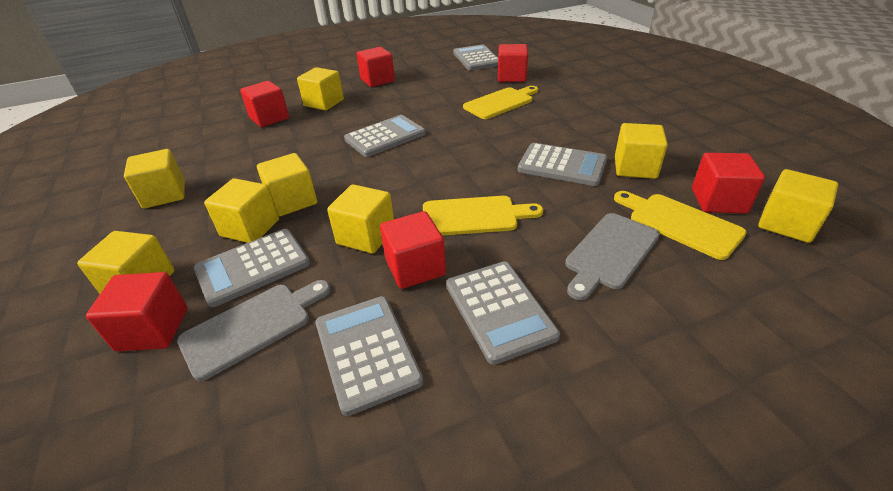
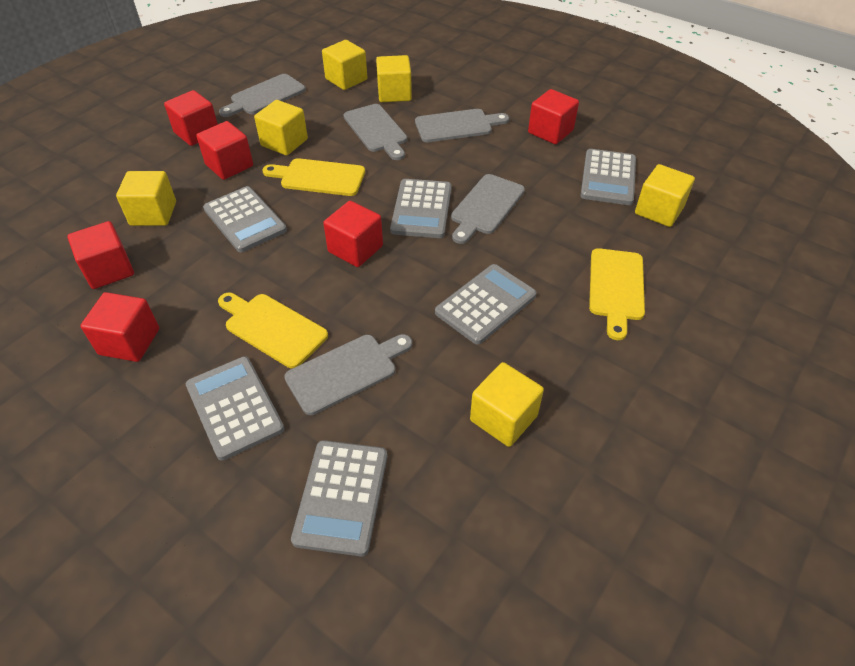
grey cutting board: 2 -> 5
yellow cube: 8 -> 6

